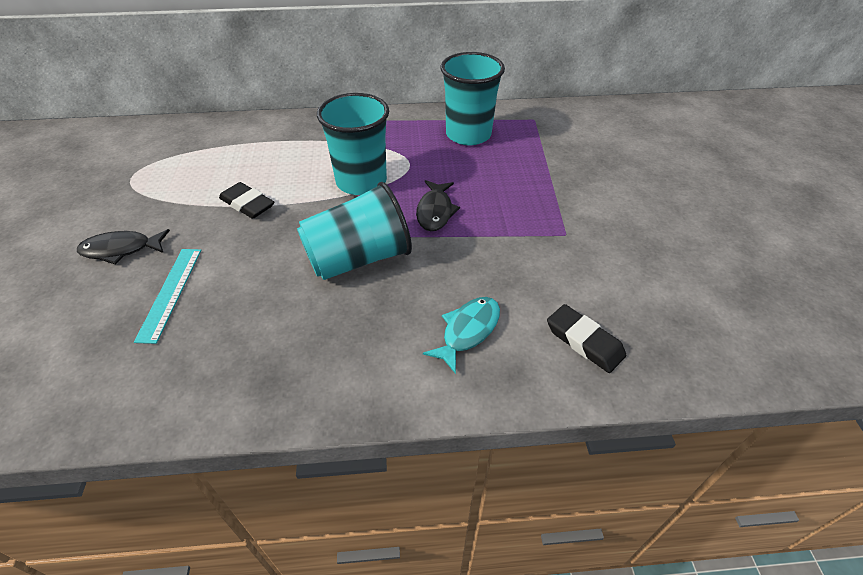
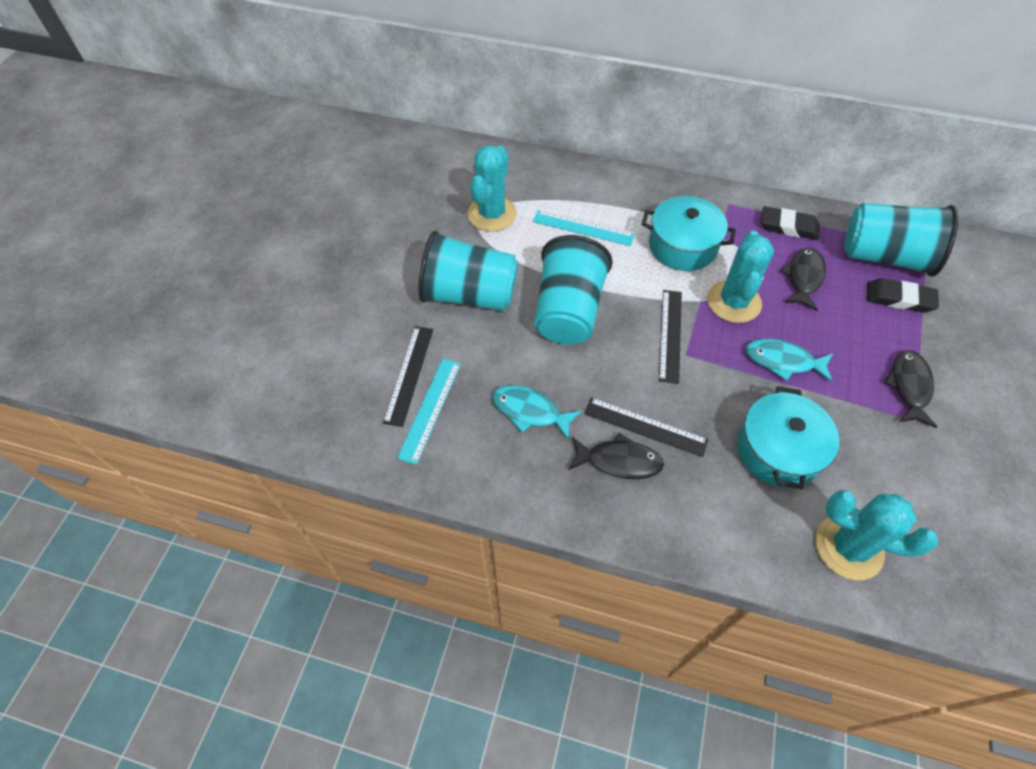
black fish: 2 -> 3
black ruler: 0 -> 3
turquoise cactus: 0 -> 3
turquoise fish: 1 -> 2
turquoise pot: 0 -> 2
turquoise ruler: 1 -> 2

